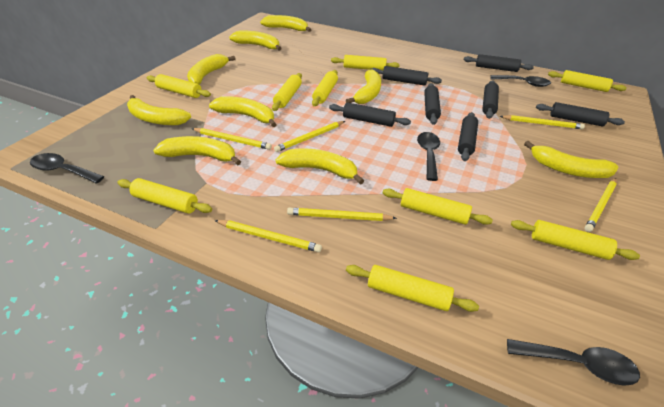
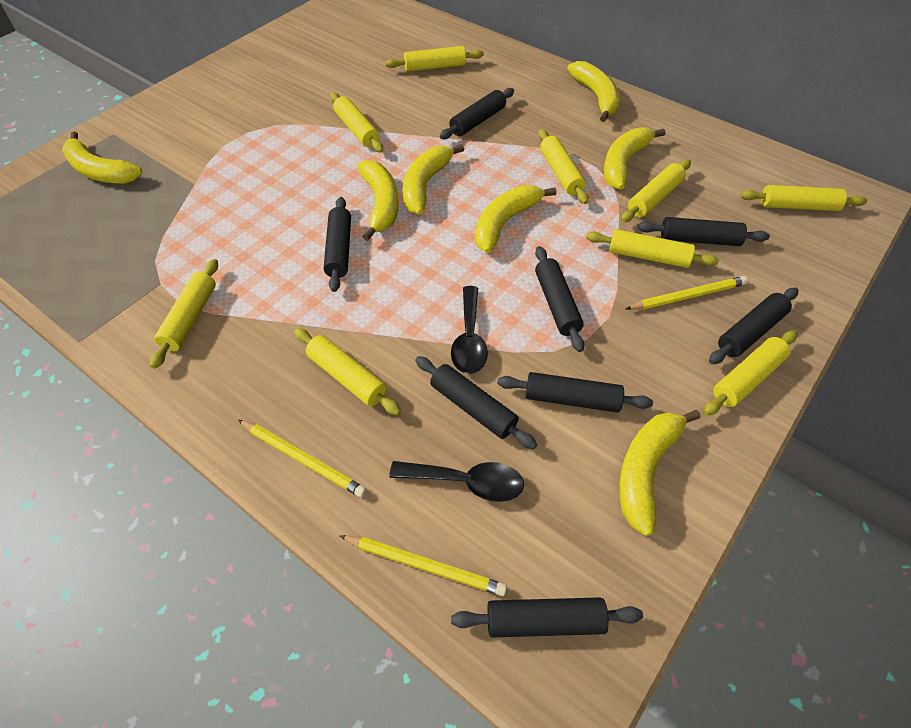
black rolling pin: 7 -> 8
black spoon: 4 -> 2
yellow banana: 9 -> 7
yellow pencil: 6 -> 3

